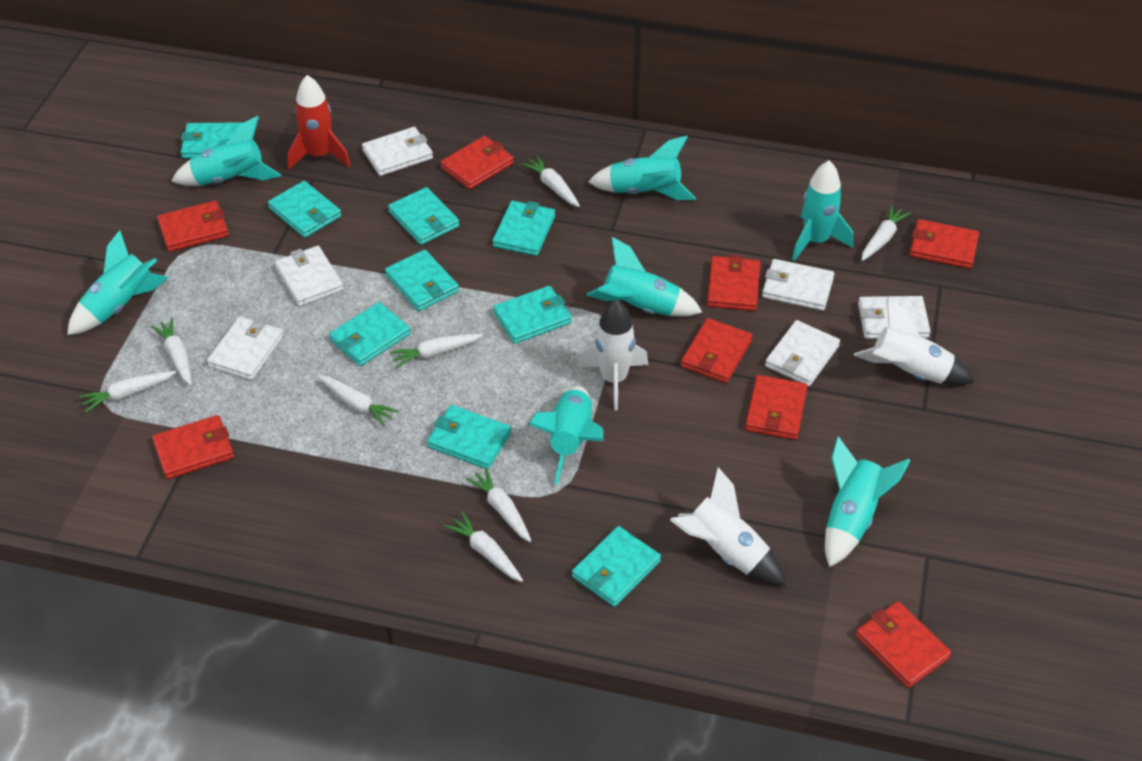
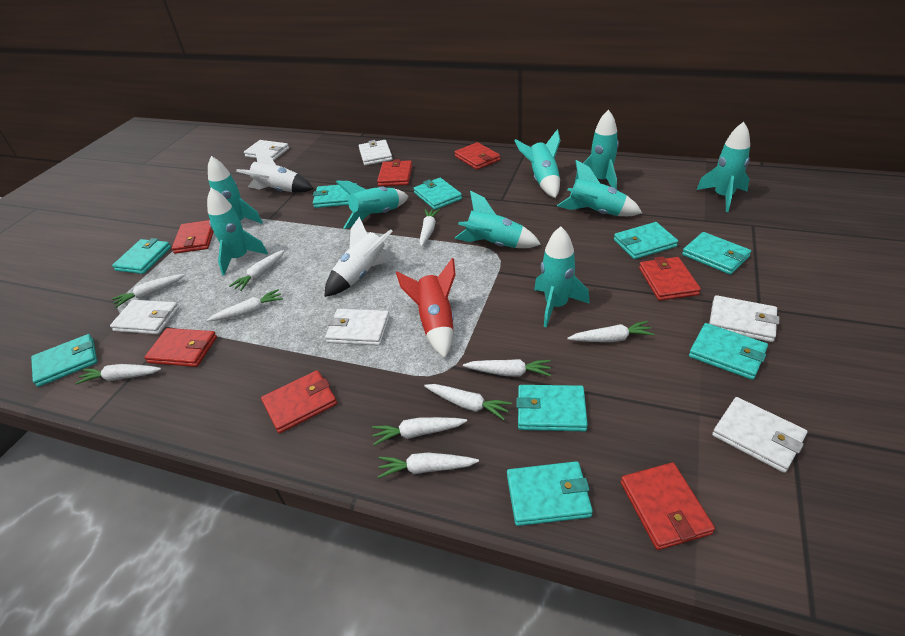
red wallet: 8 -> 7
turquoise rocket: 7 -> 9
white carrot: 8 -> 10
white rocket: 3 -> 2

